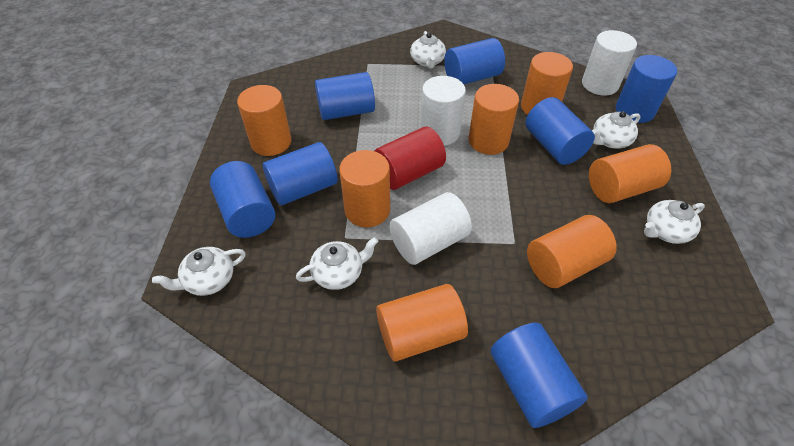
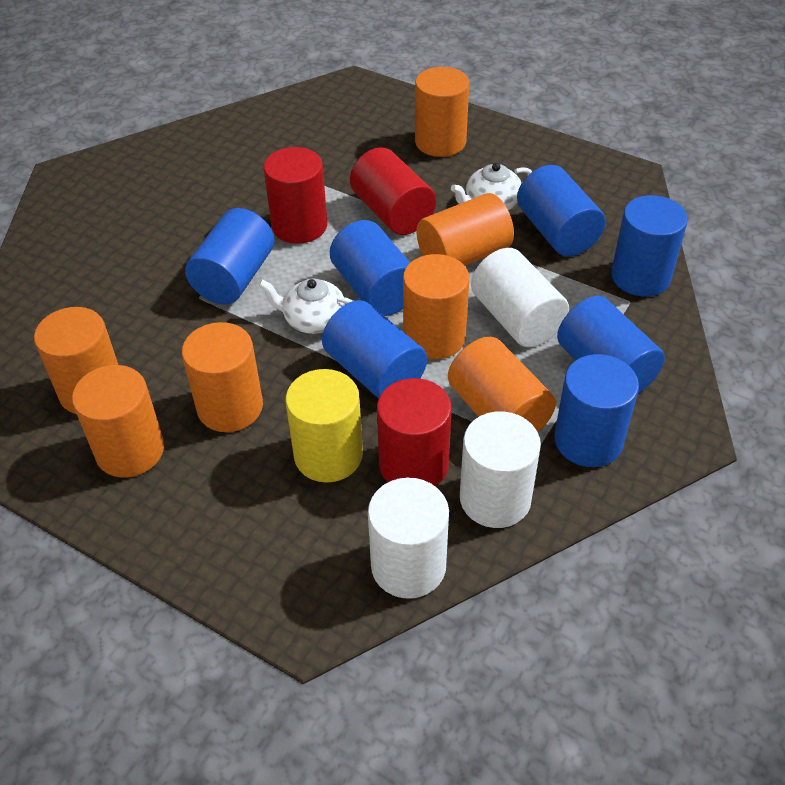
red cylinder: 1 -> 3
white teapot: 5 -> 2
yellow cylinder: 0 -> 1

